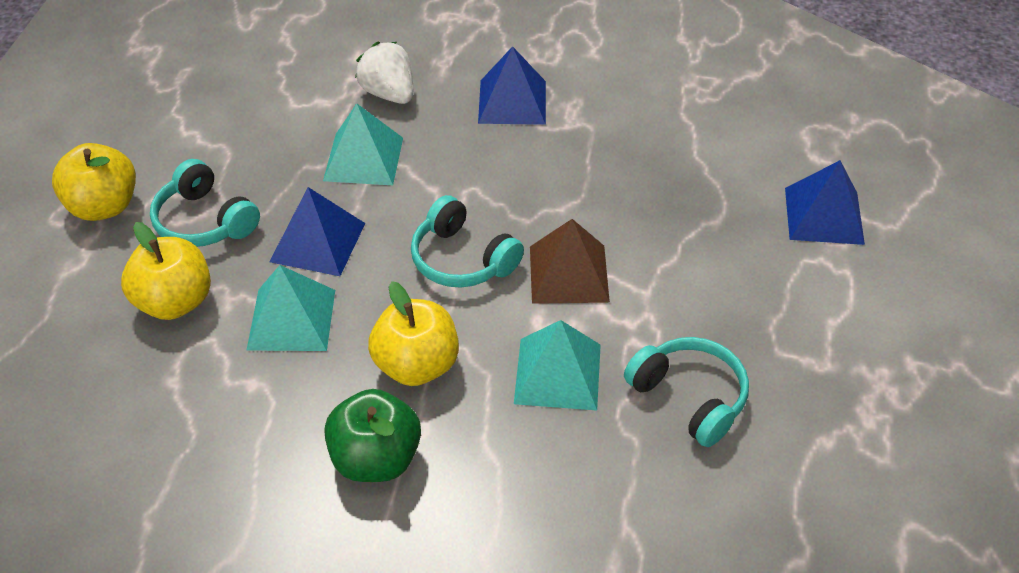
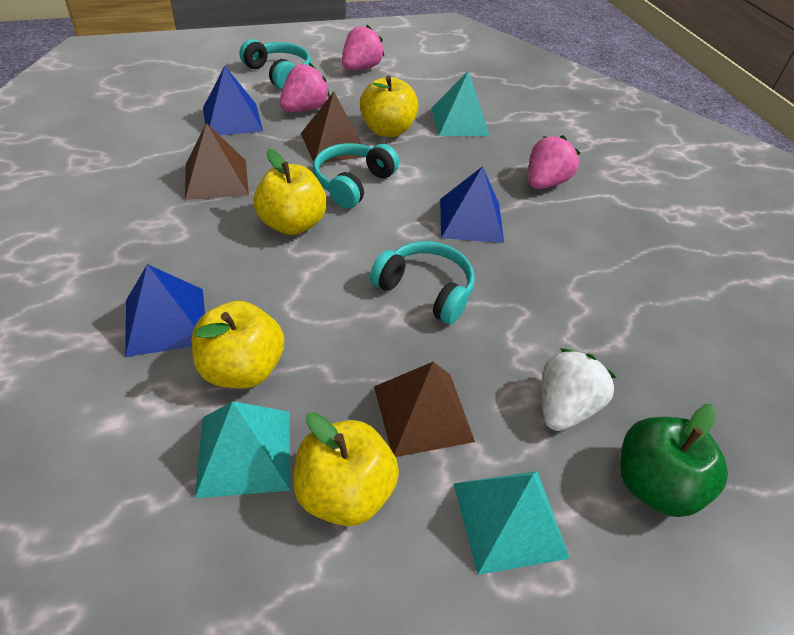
brown pyramid: 1 -> 3
pink strawberry: 0 -> 3
yellow apple: 3 -> 4

